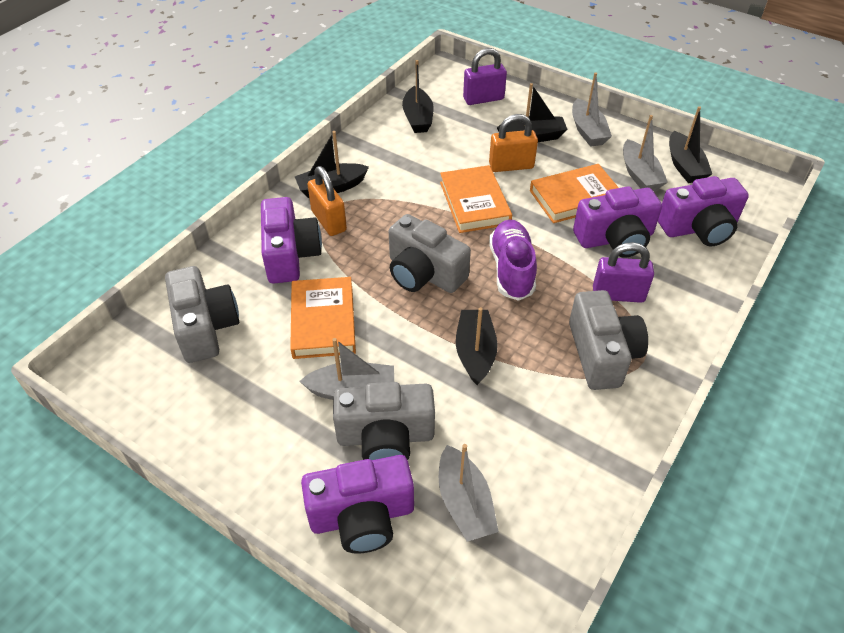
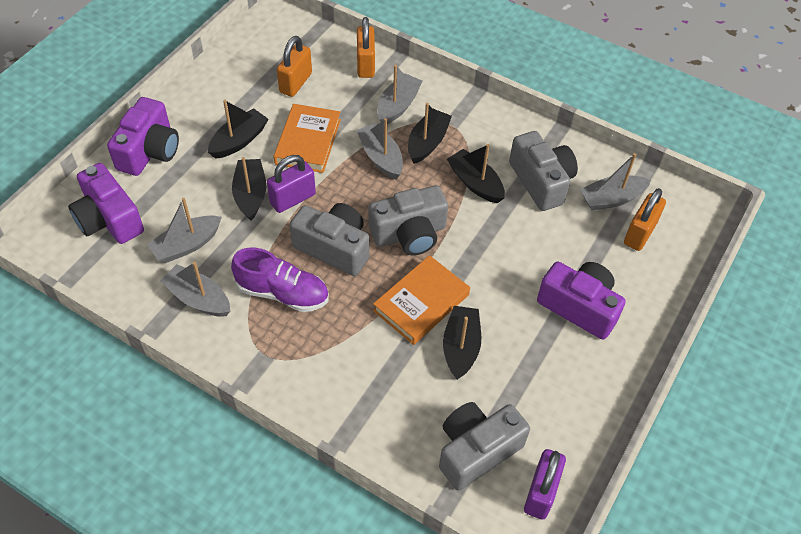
grey boat: 4 -> 5
orange book: 3 -> 2
orange padlock: 2 -> 3
purple camera: 4 -> 3

